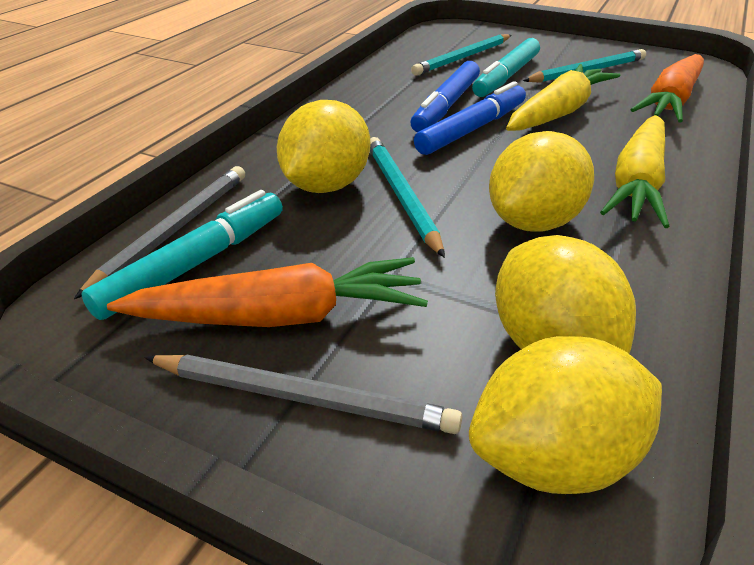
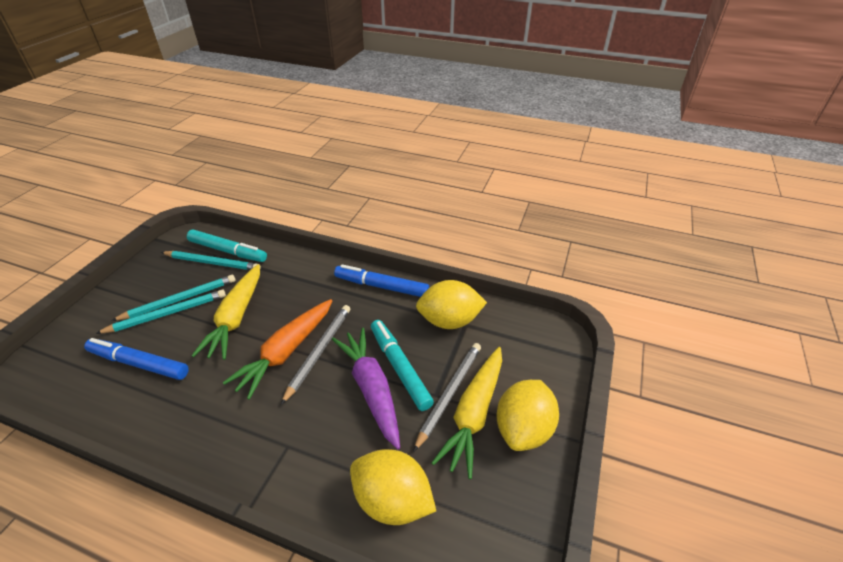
orange carrot: 2 -> 1
purple carrot: 0 -> 1
yellow lemon: 4 -> 3

